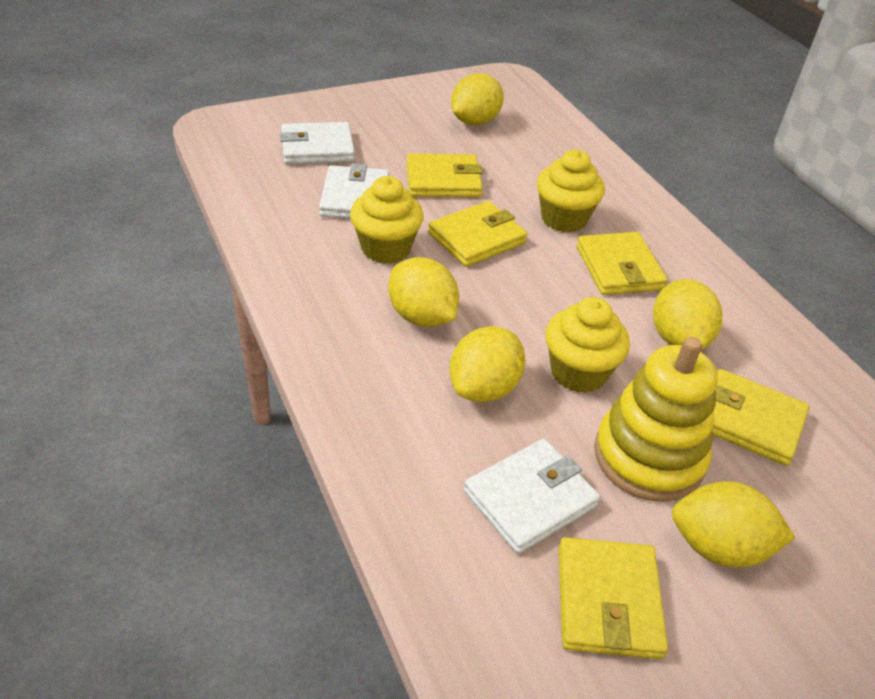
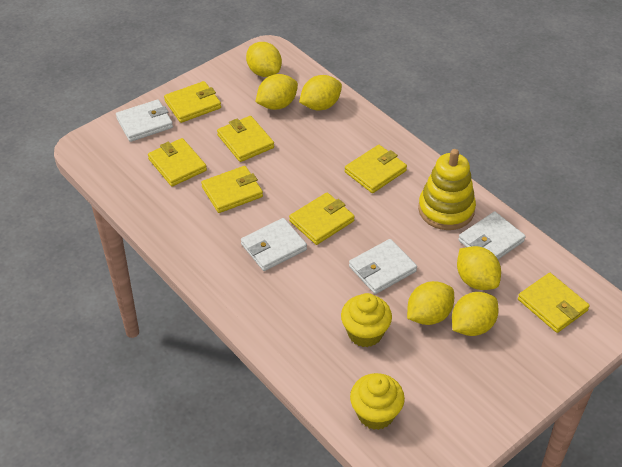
white wallet: 3 -> 4
yellow cupcake: 3 -> 2
yellow lemon: 5 -> 6
yellow wallet: 5 -> 7

